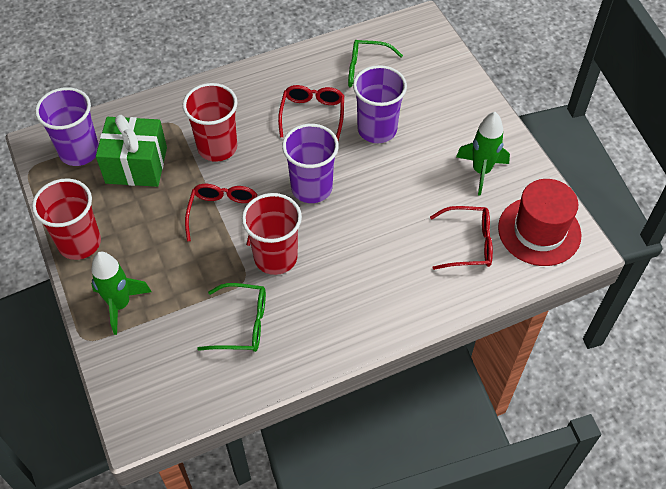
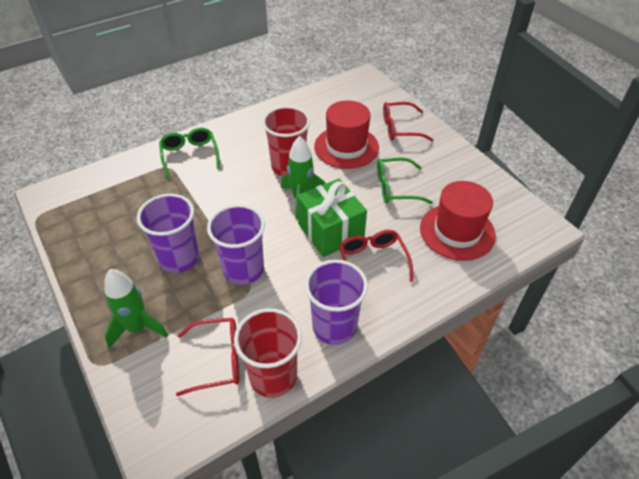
red cup: 3 -> 2
red hat: 1 -> 2

